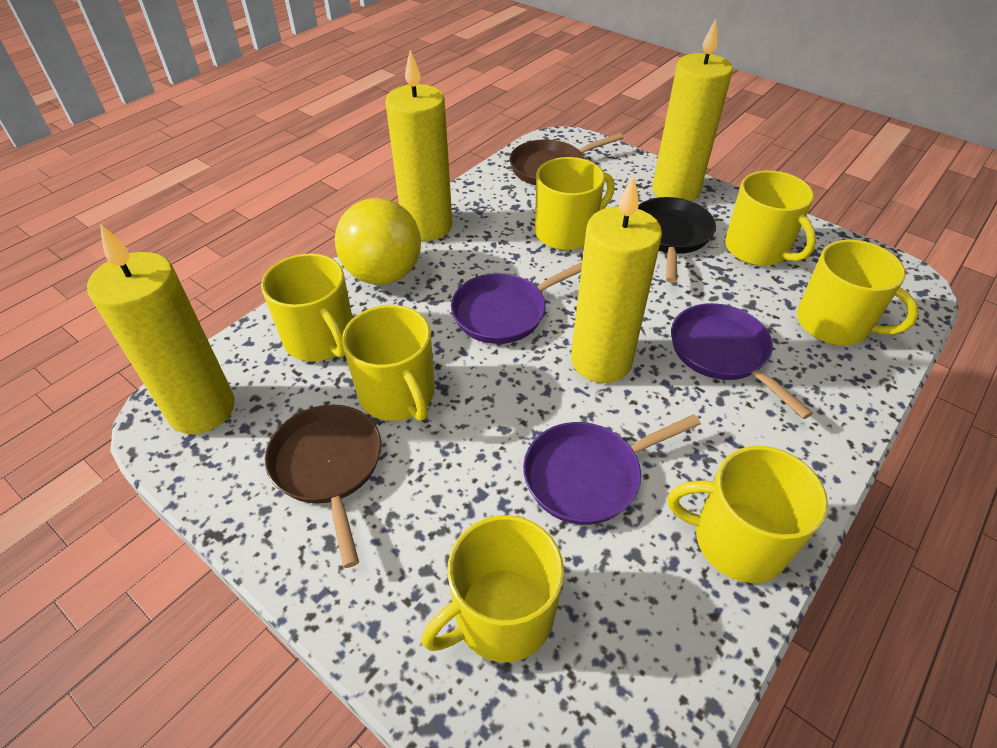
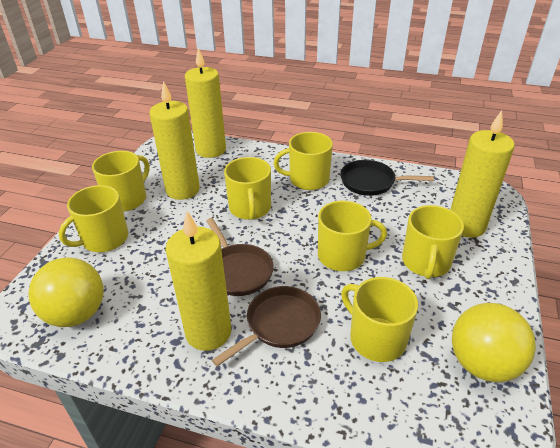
purple pan: 3 -> 0
yellow ball: 1 -> 2

